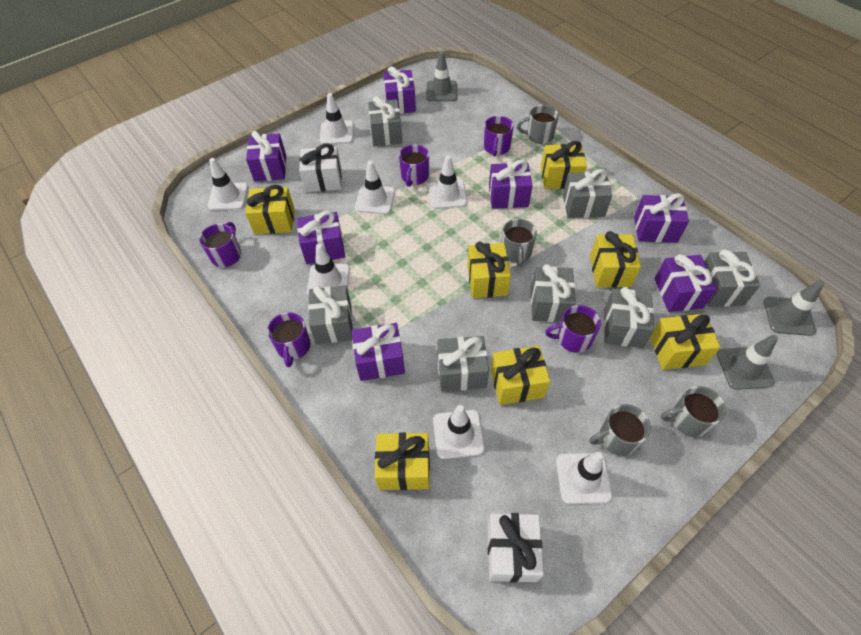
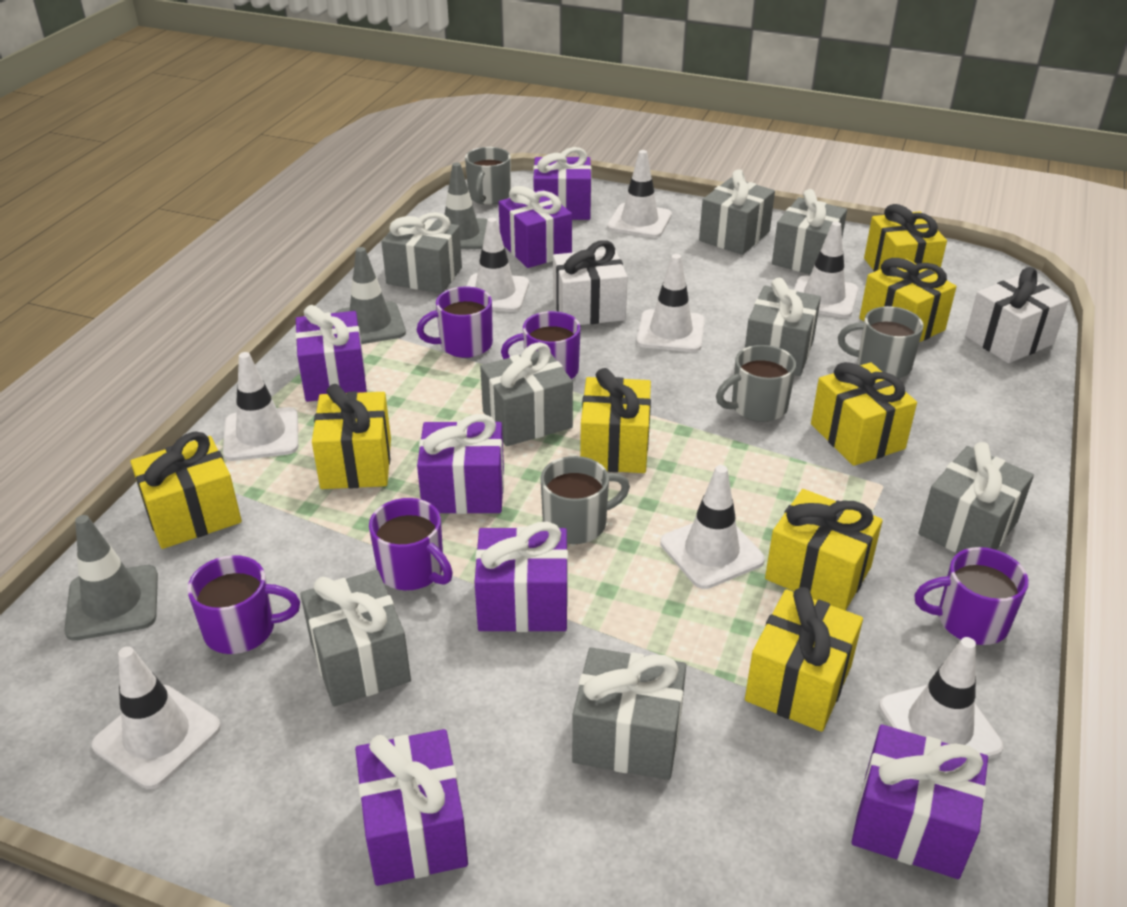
grey gift: 7 -> 8
white traffic cone: 7 -> 8
yellow gift: 7 -> 8

